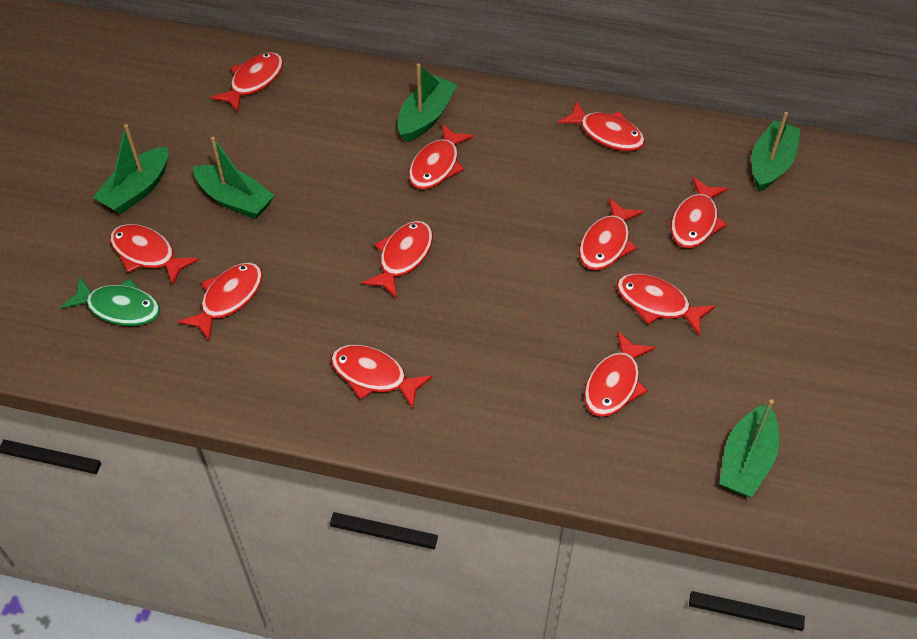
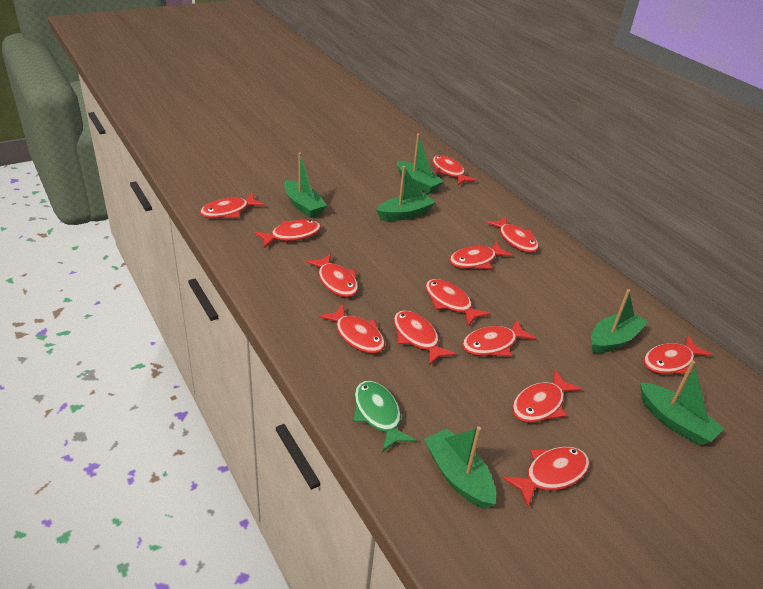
green boat: 5 -> 6
red fish: 11 -> 13

